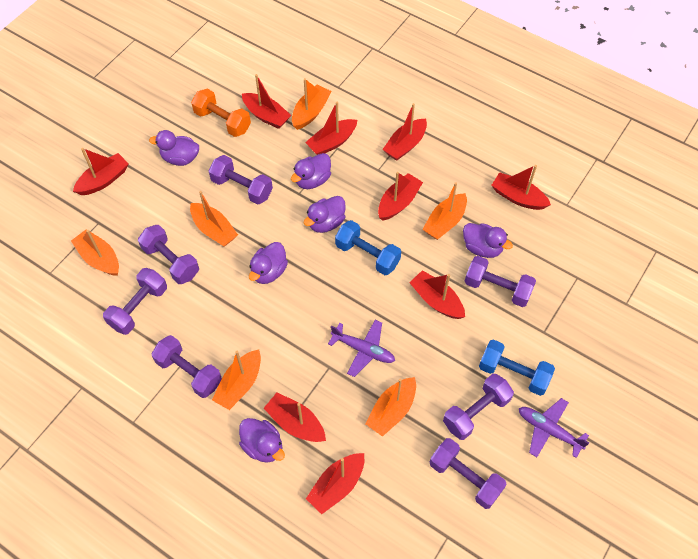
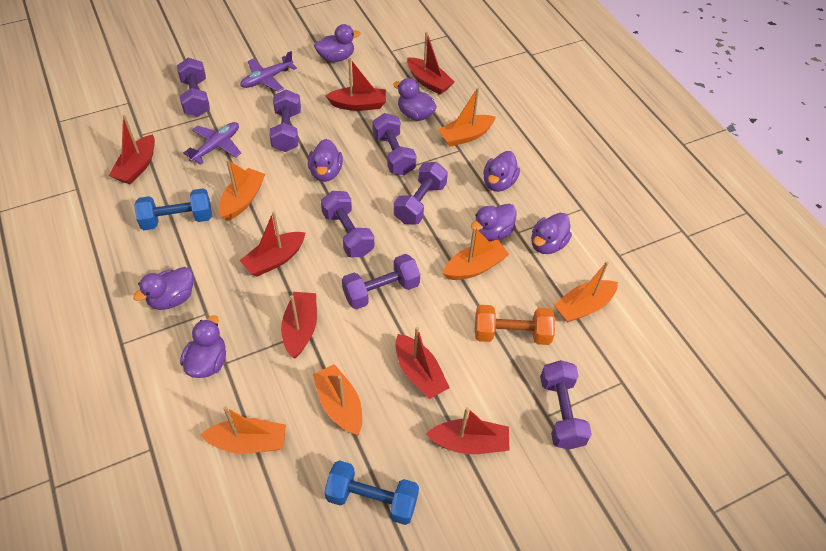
purple duck: 6 -> 8
red boat: 9 -> 7

